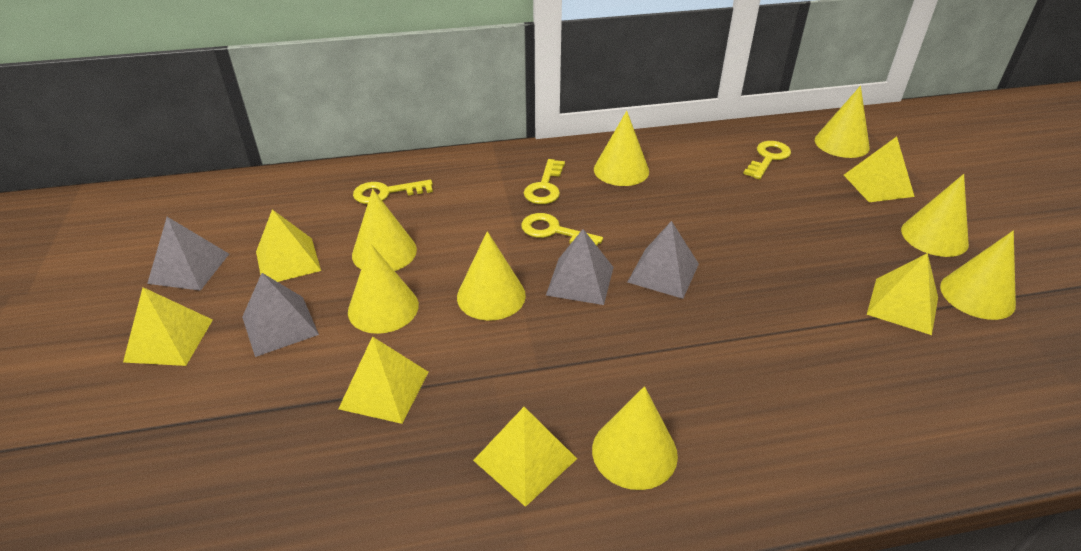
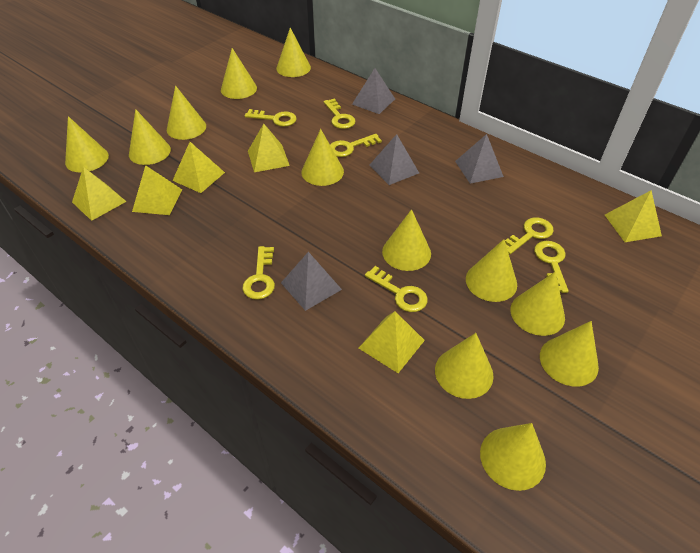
yellow cone: 8 -> 12
yellow key: 4 -> 7

